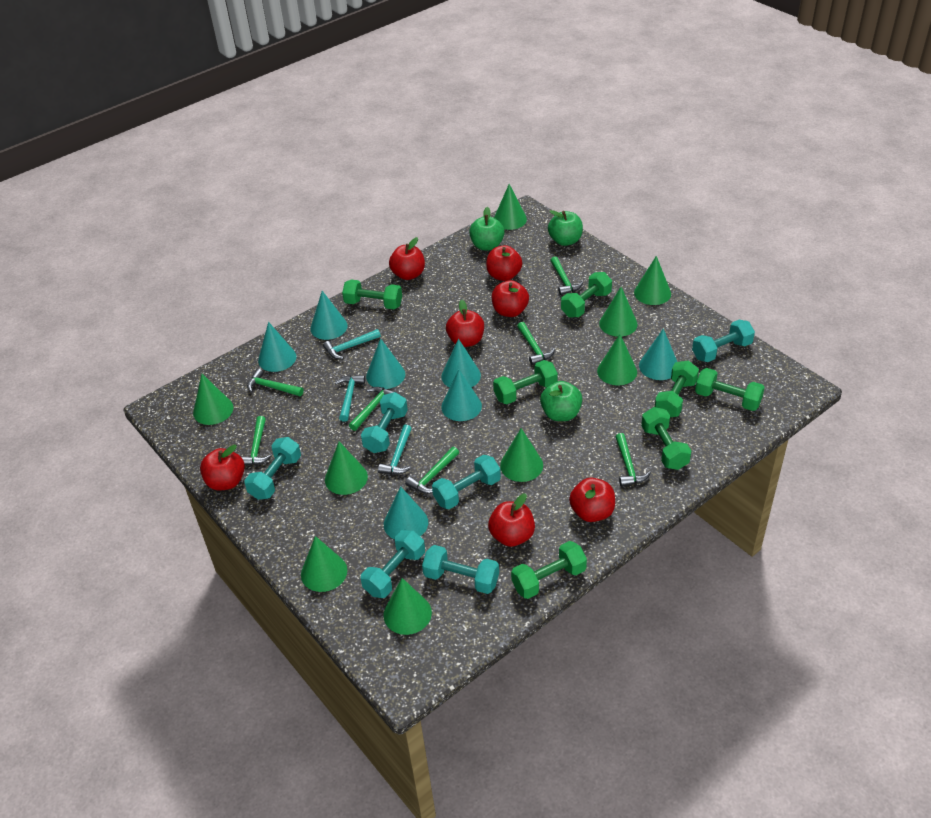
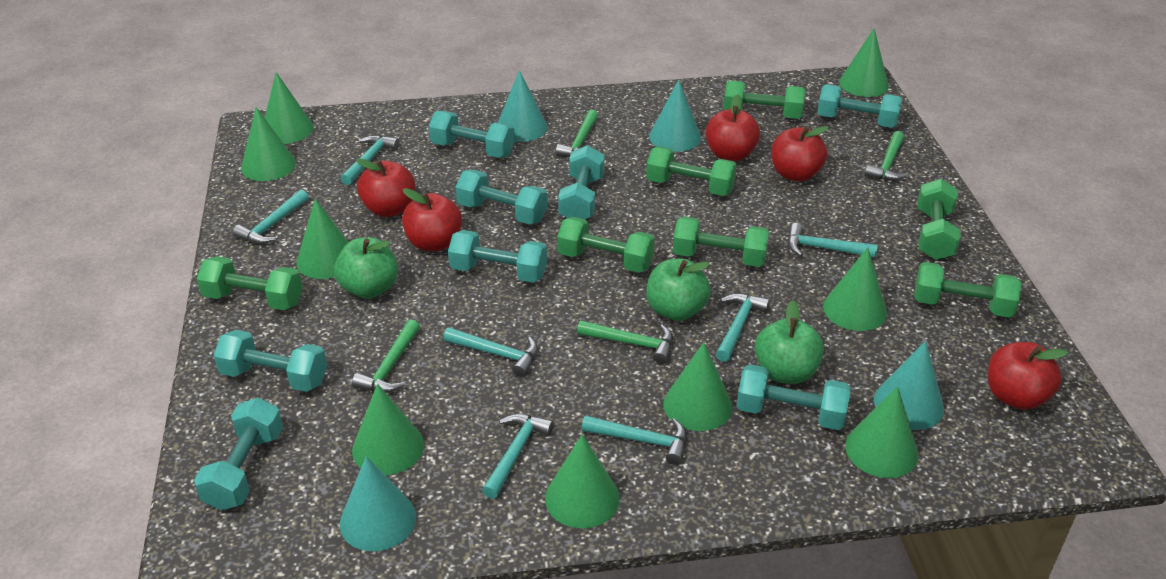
green hammer: 7 -> 4
red apple: 7 -> 5
turquoise cone: 7 -> 4
turquoise dumbbell: 6 -> 8
turquoise hammer: 3 -> 7

